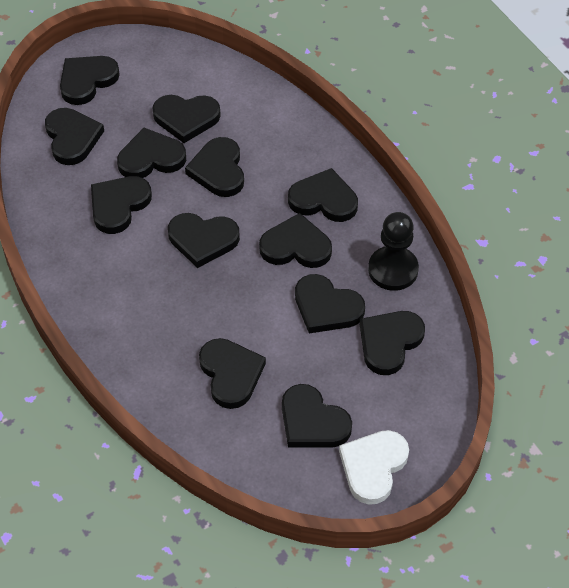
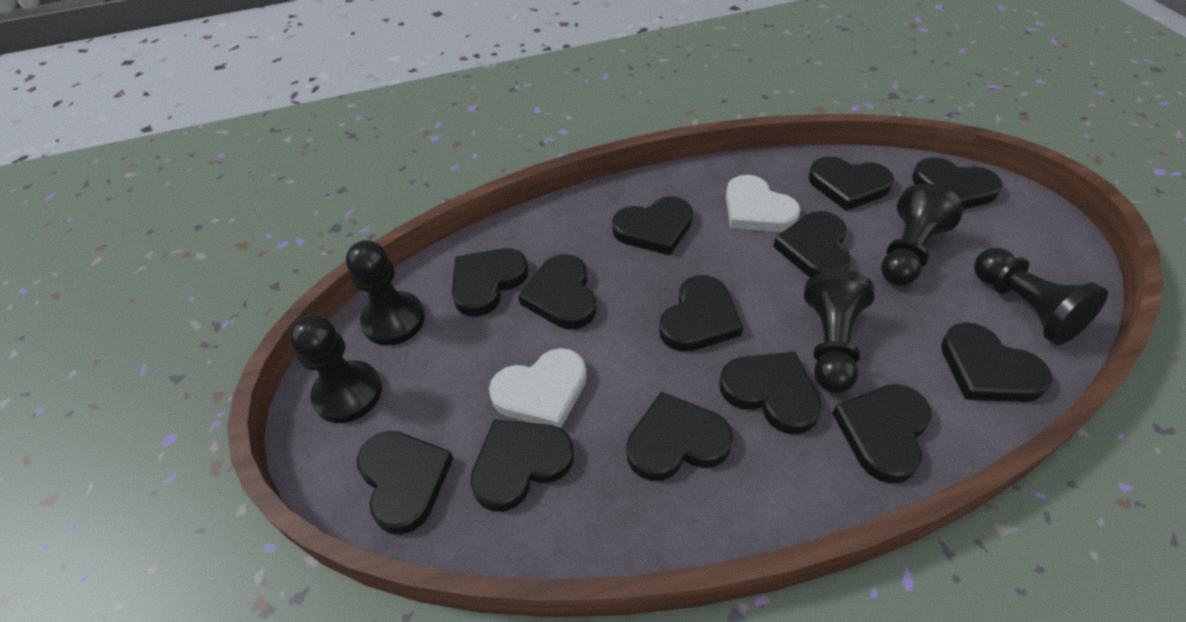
black pawn: 1 -> 5
white heart: 1 -> 2

